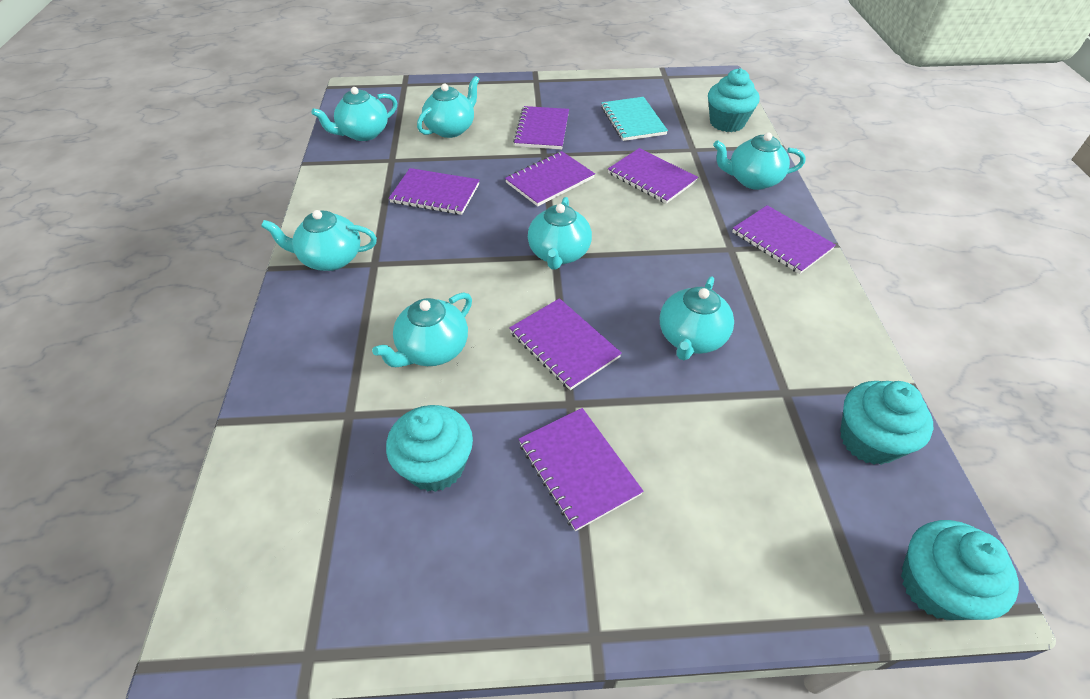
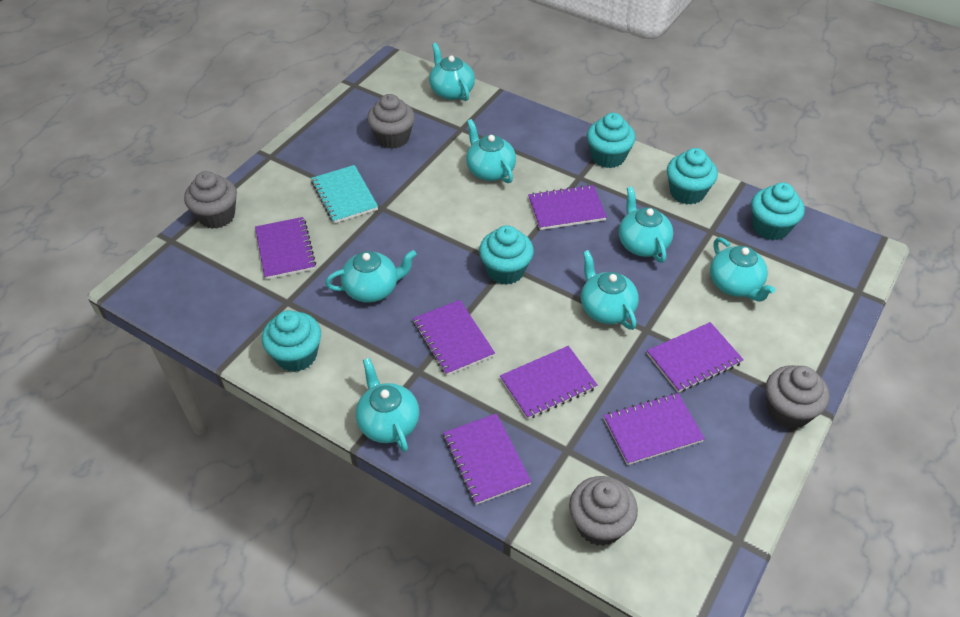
grey cupcake: 0 -> 4
turquoise cupcake: 4 -> 5

